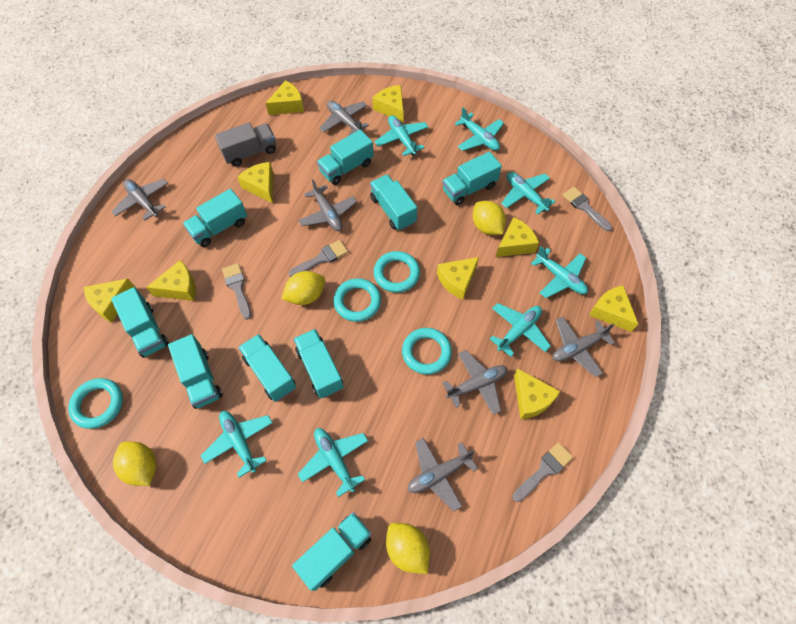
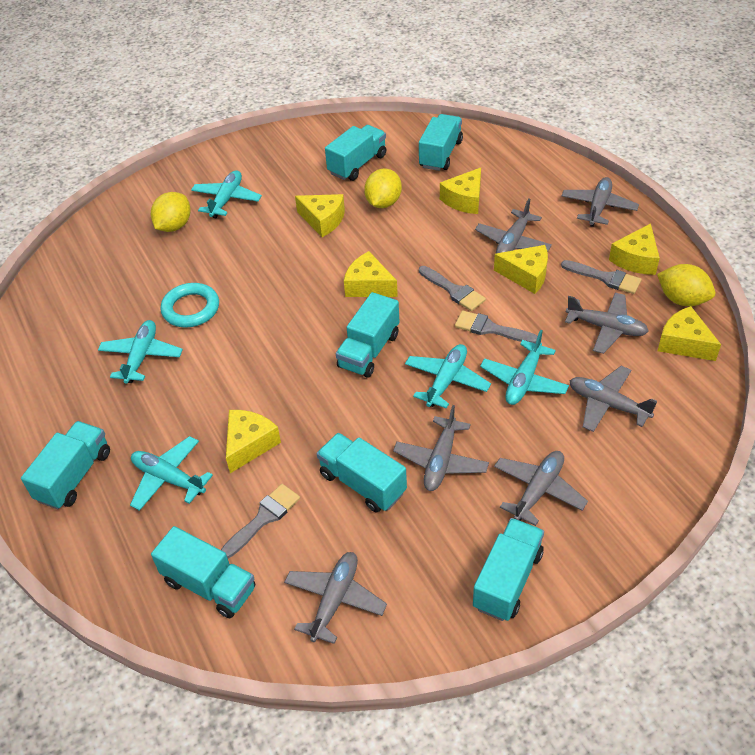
grey plane: 6 -> 7
grey truck: 1 -> 0
turquoise plane: 7 -> 5
turquoise ring: 4 -> 1
turquoise truck: 9 -> 7
yellow cheese: 9 -> 7
yellow lemon: 4 -> 3

